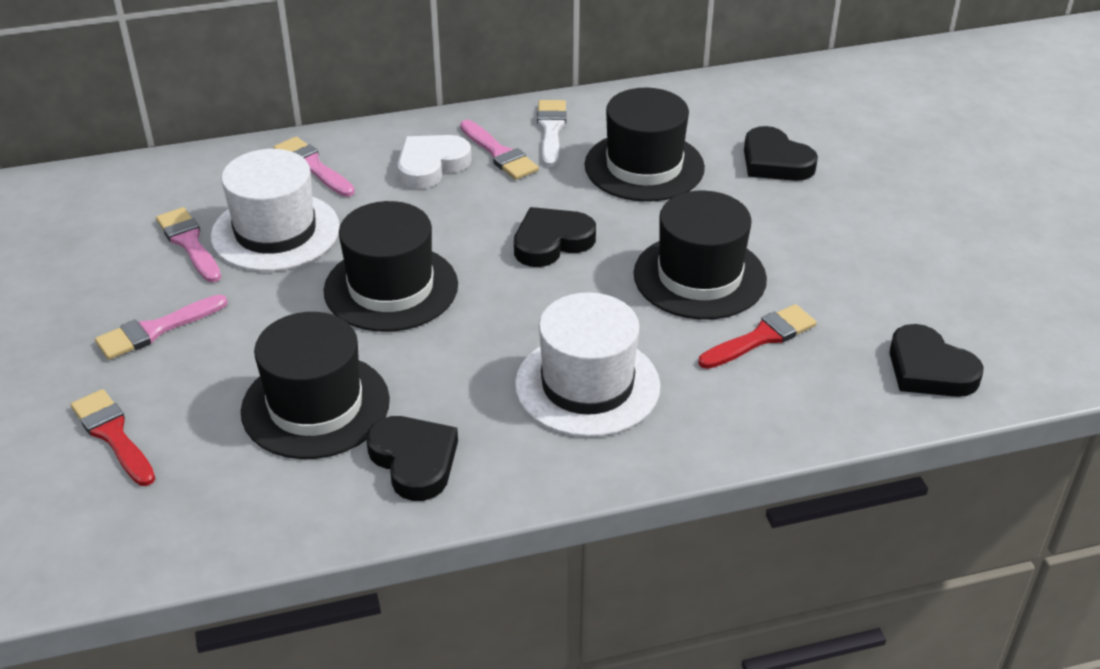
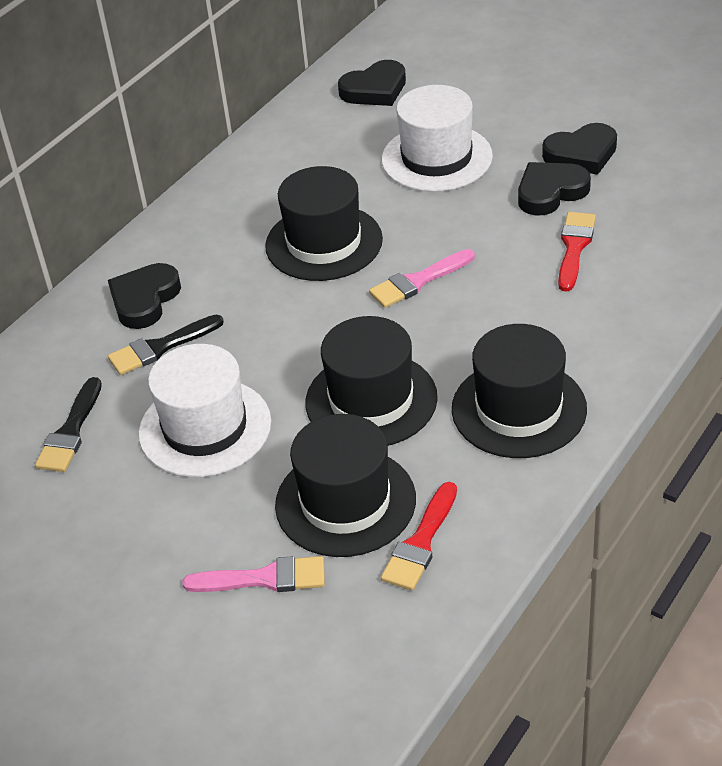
black brush: 0 -> 2
pink brush: 4 -> 2
white brush: 1 -> 0
white heart: 1 -> 0

